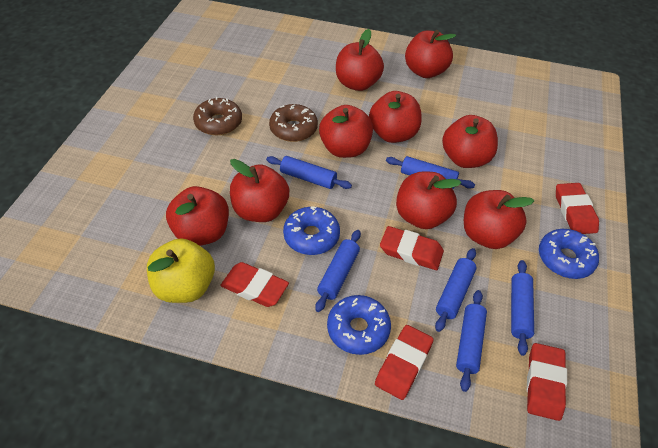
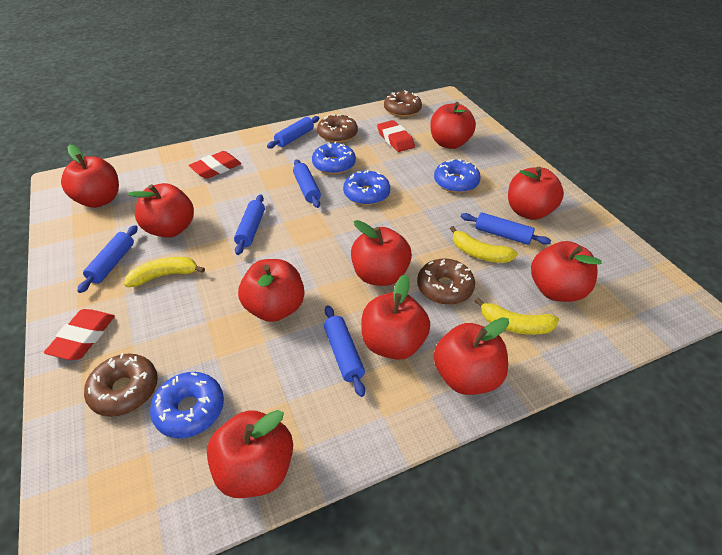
blue donut: 3 -> 4
brown donut: 2 -> 4
red apple: 9 -> 10
red eraser: 5 -> 3
yellow apple: 1 -> 0
yellow banana: 0 -> 3

